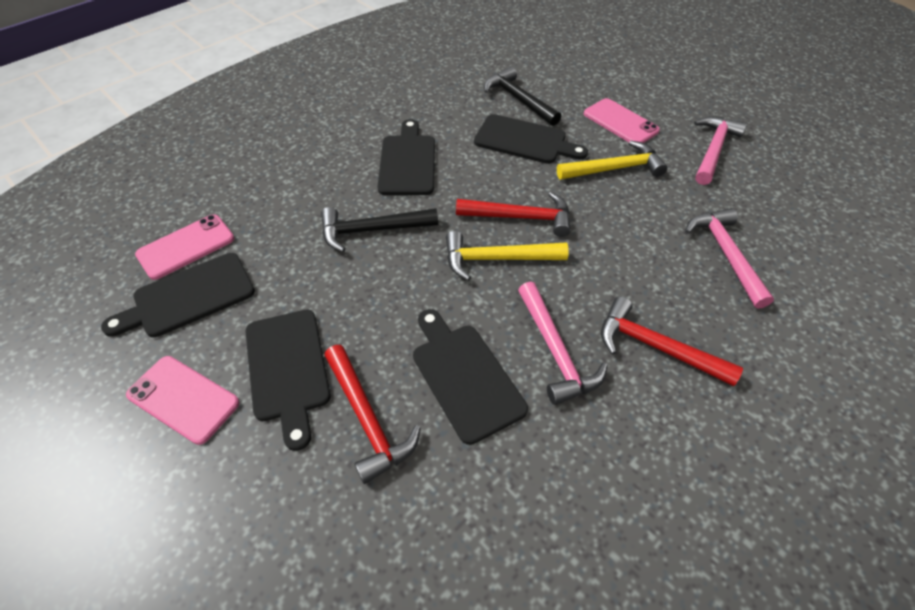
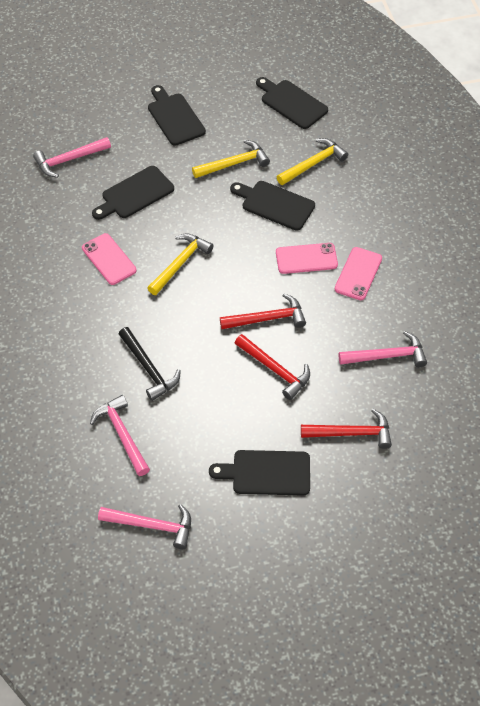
black hammer: 2 -> 1
pink hammer: 3 -> 4
yellow hammer: 2 -> 3

